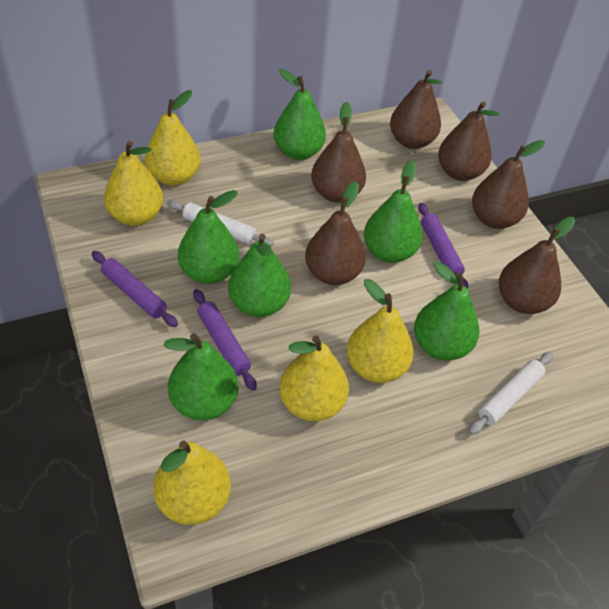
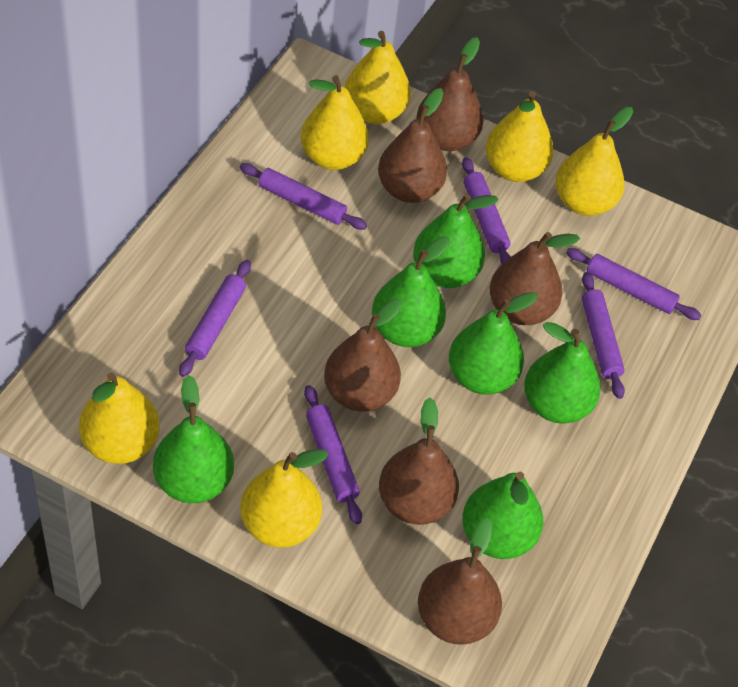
purple rolling pin: 3 -> 6
white rolling pin: 2 -> 0
yellow pear: 5 -> 6

